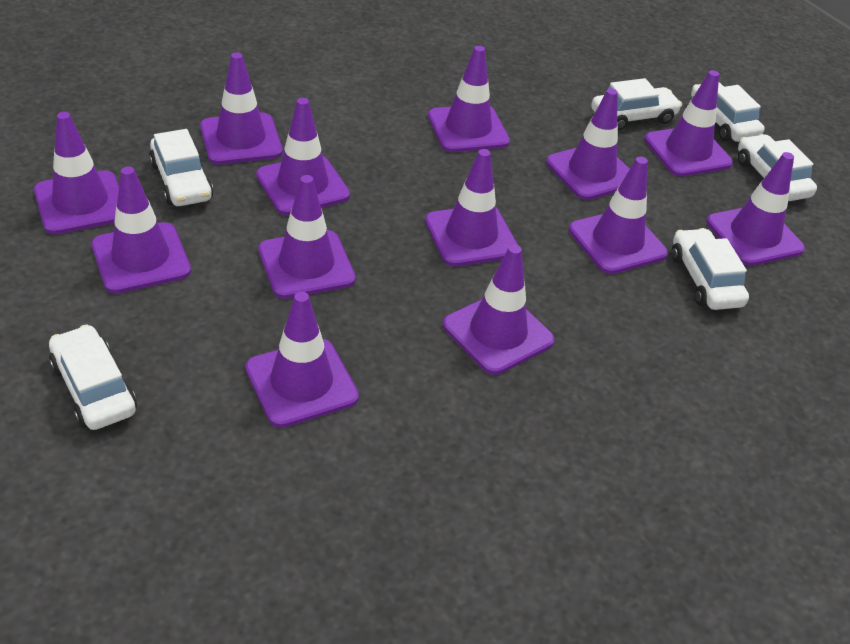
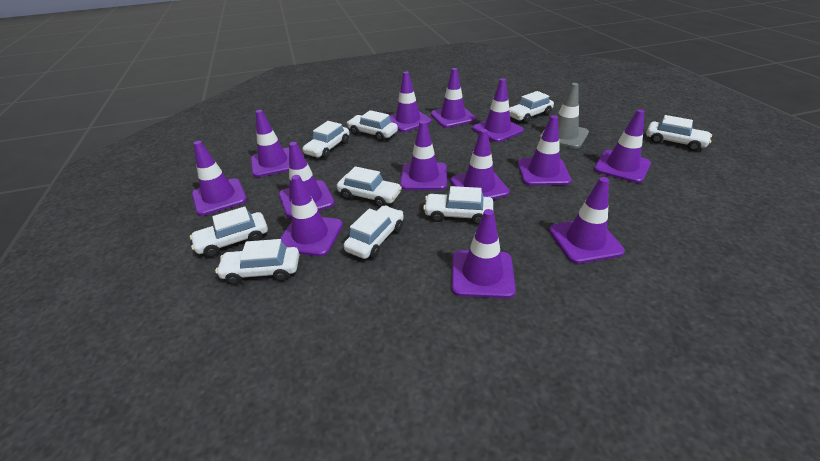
grey traffic cone: 0 -> 1
white car: 6 -> 9

